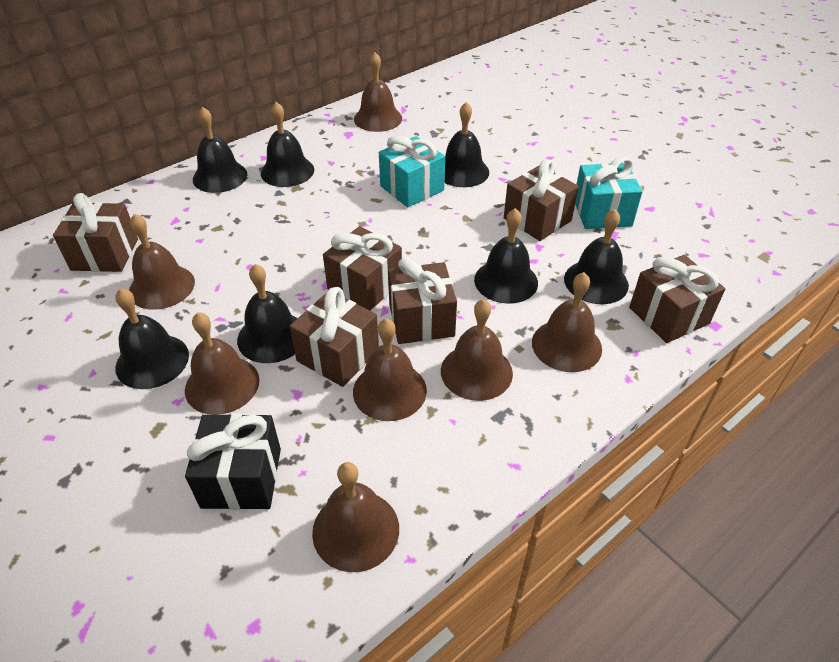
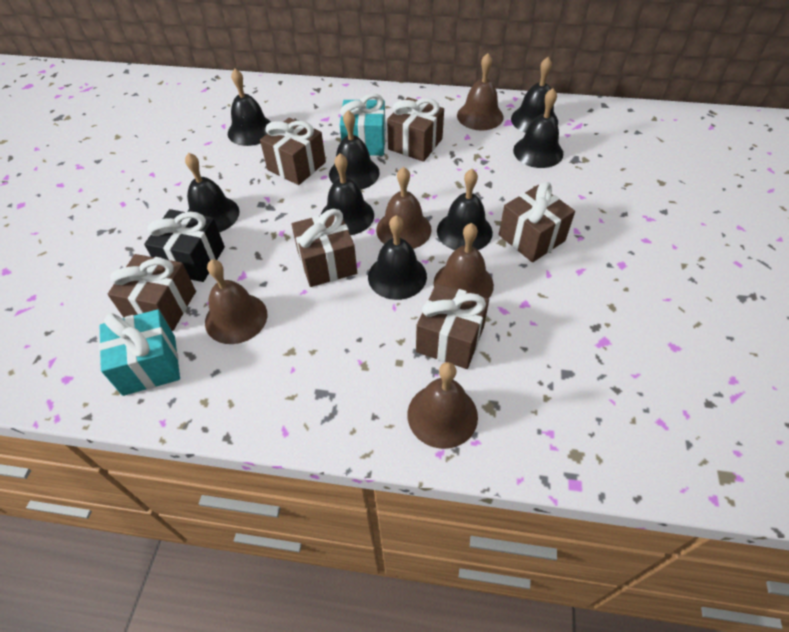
black bell: 7 -> 8
brown bell: 7 -> 5

